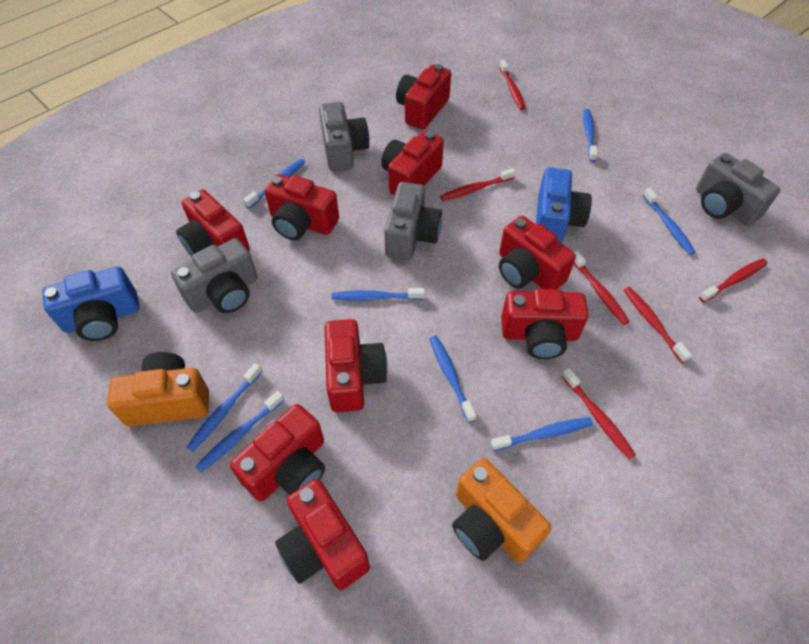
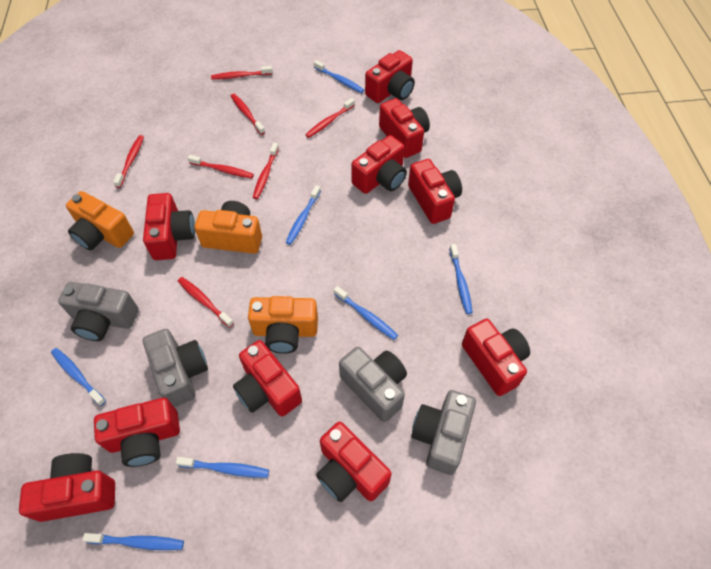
blue camera: 2 -> 0
blue toothbrush: 8 -> 7
orange camera: 2 -> 3
red camera: 9 -> 10
red toothbrush: 6 -> 7

